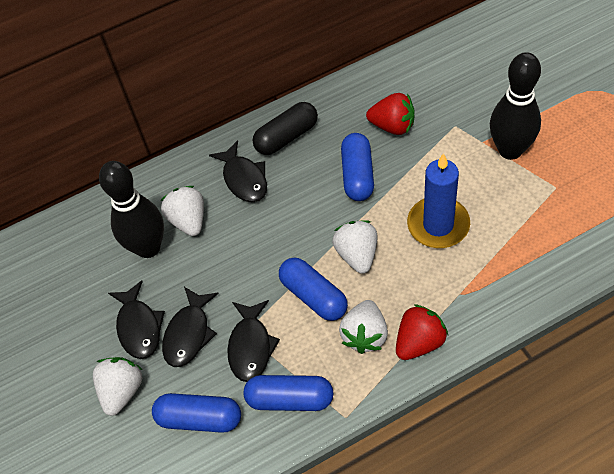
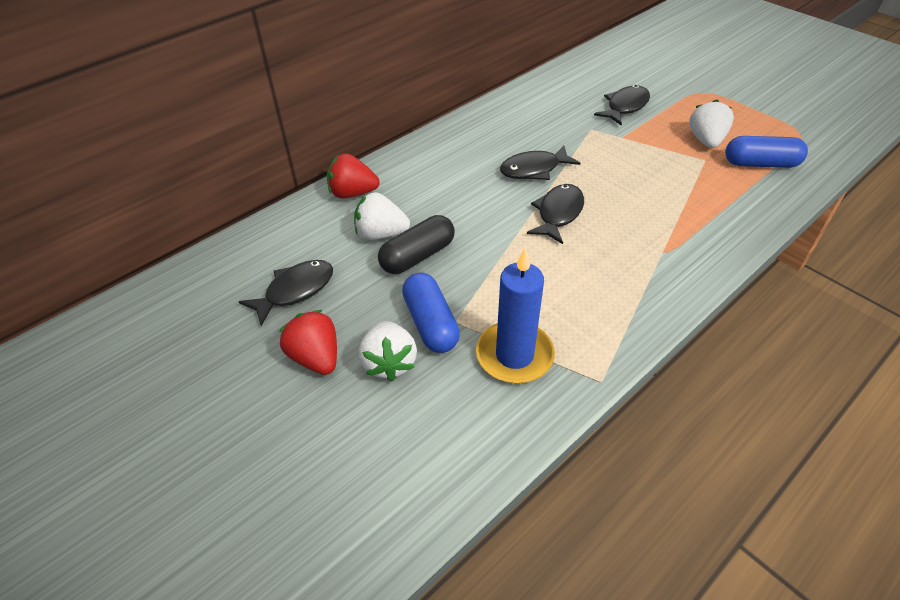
black bowling pin: 2 -> 0
blue capsule: 4 -> 2
white strawberry: 4 -> 3

